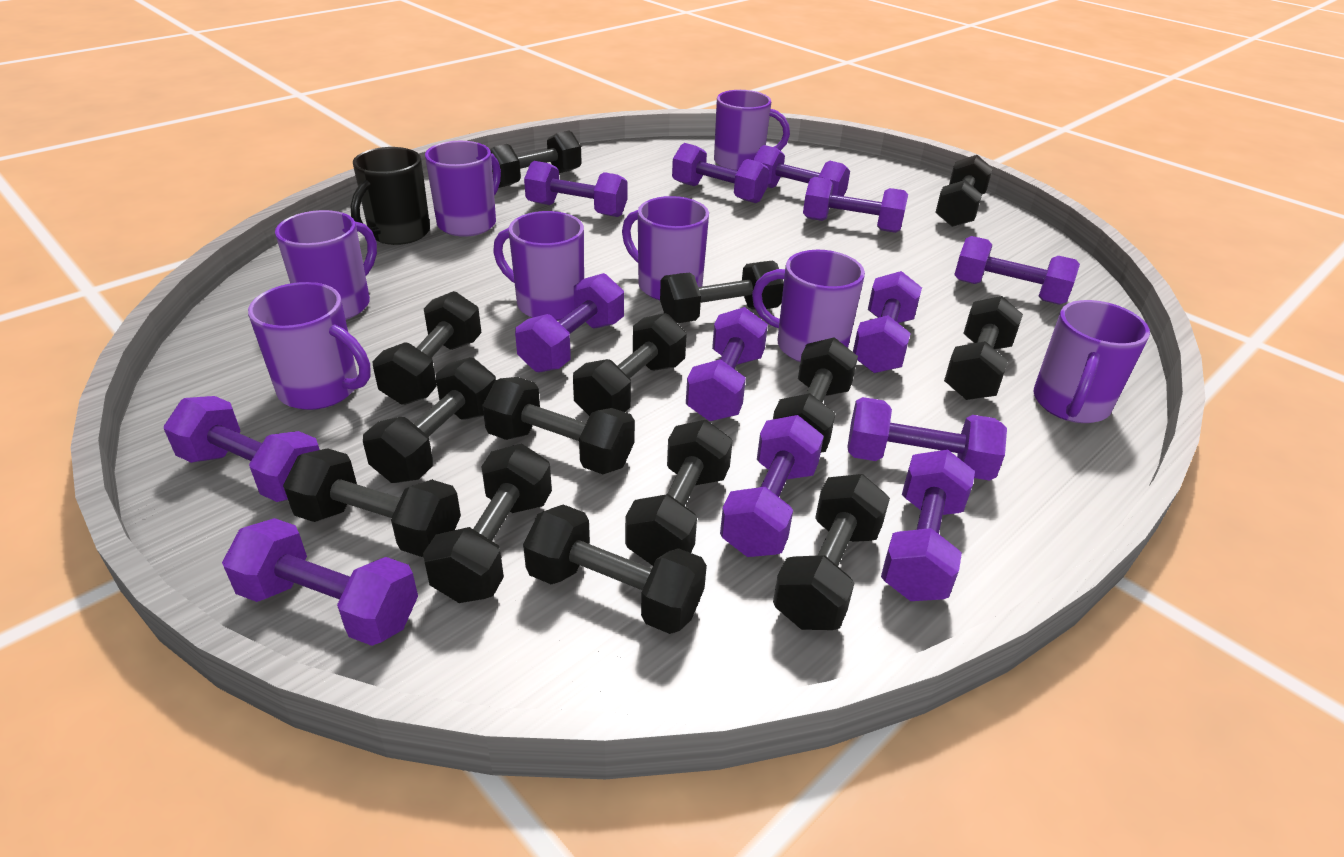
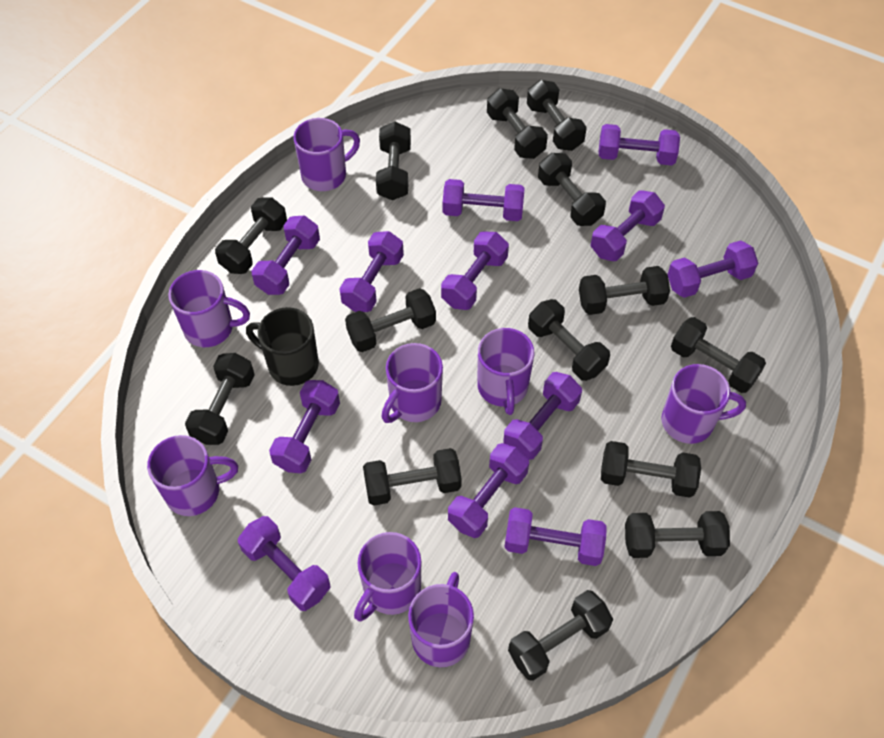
purple dumbbell: 13 -> 12

